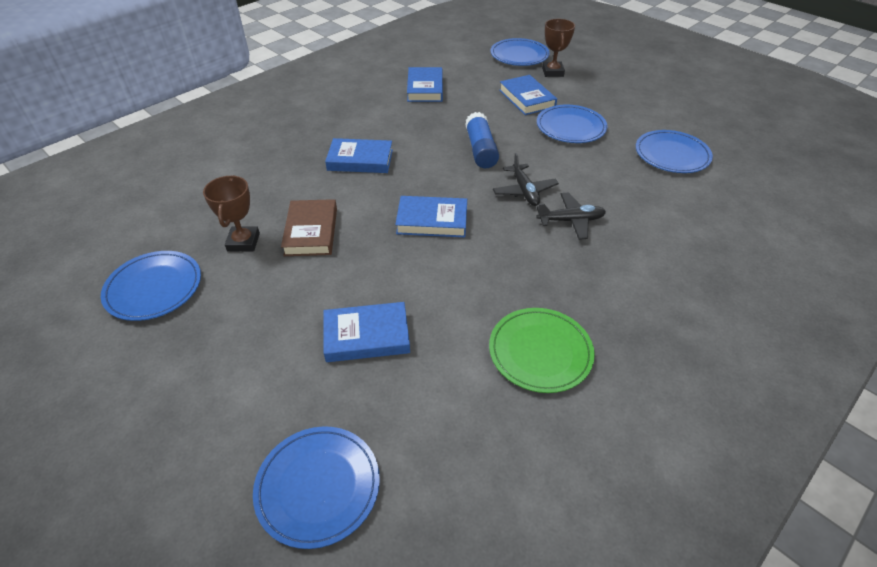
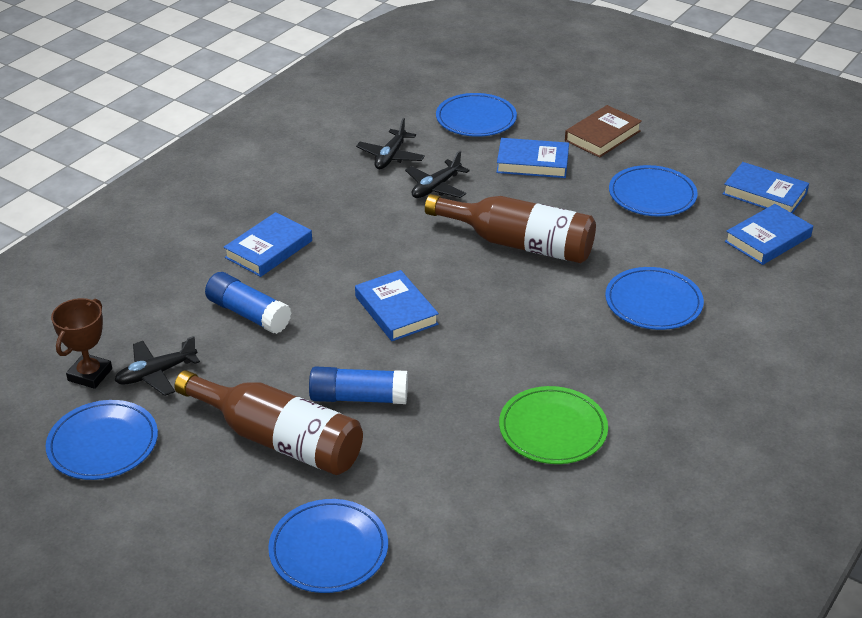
black plane: 2 -> 3
blue glue stick: 1 -> 2
brown bottle: 0 -> 2
brown trophy: 2 -> 1

